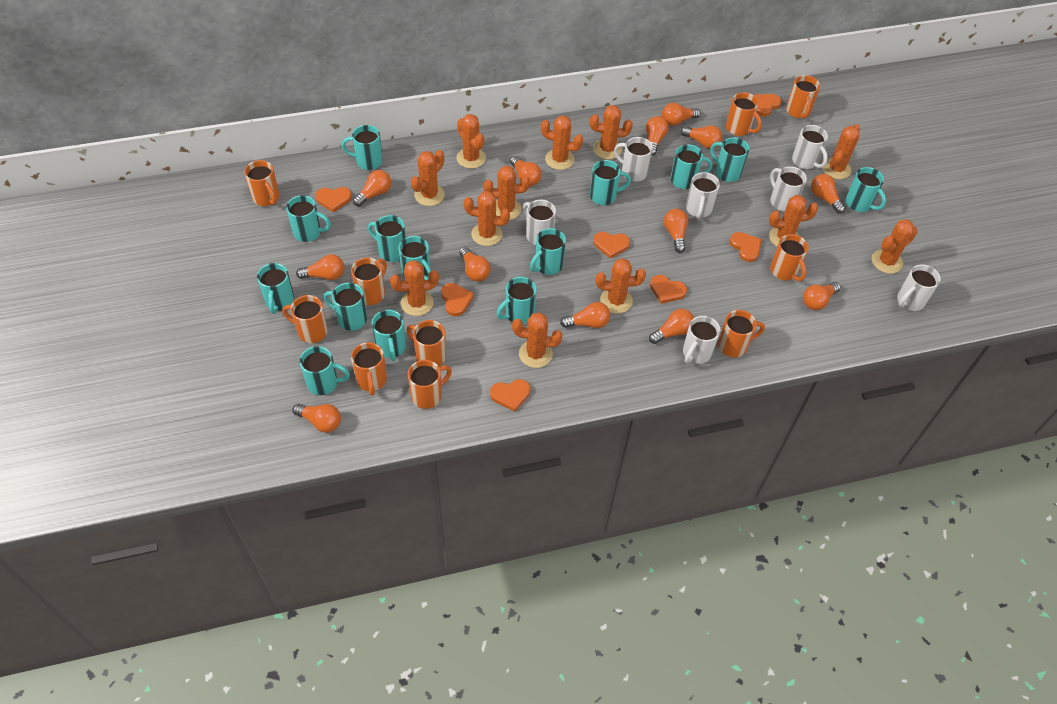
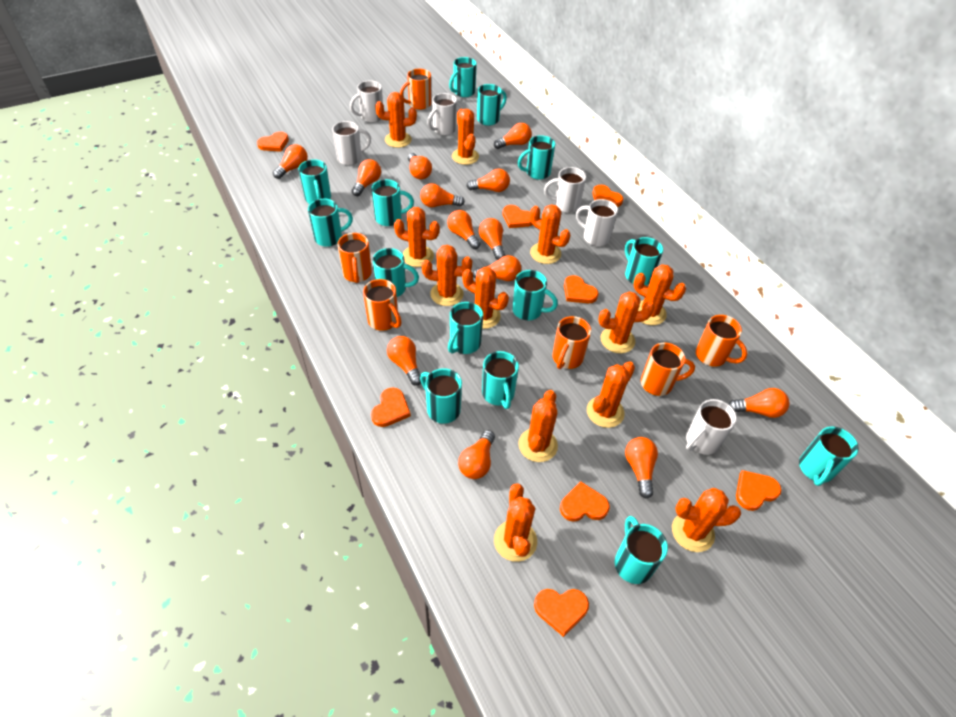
orange heart: 7 -> 8
orange mug: 10 -> 6
white mug: 7 -> 6

